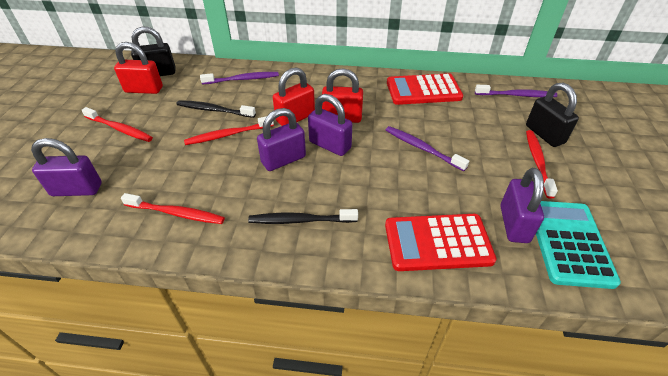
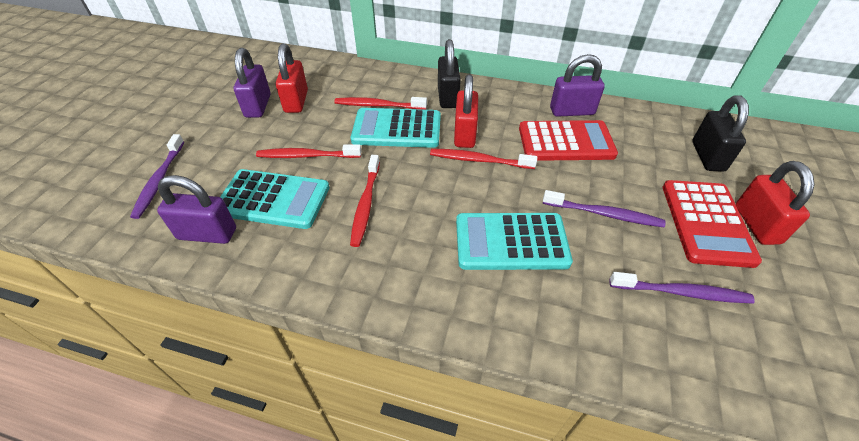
black toothbrush: 2 -> 0
purple padlock: 4 -> 3
turquoise calculator: 1 -> 3

